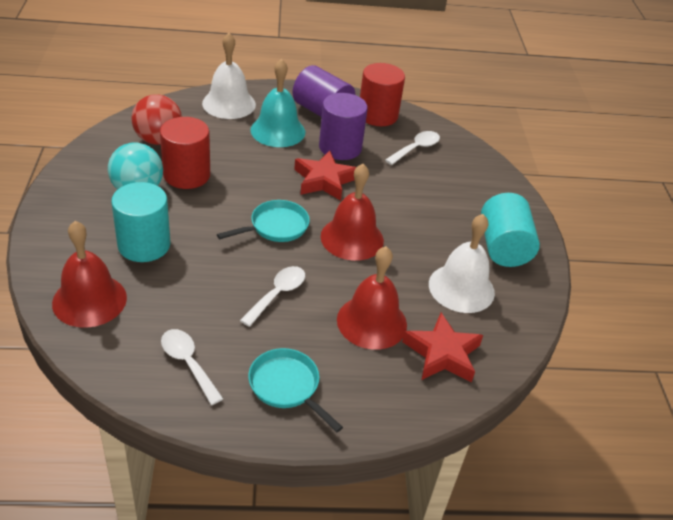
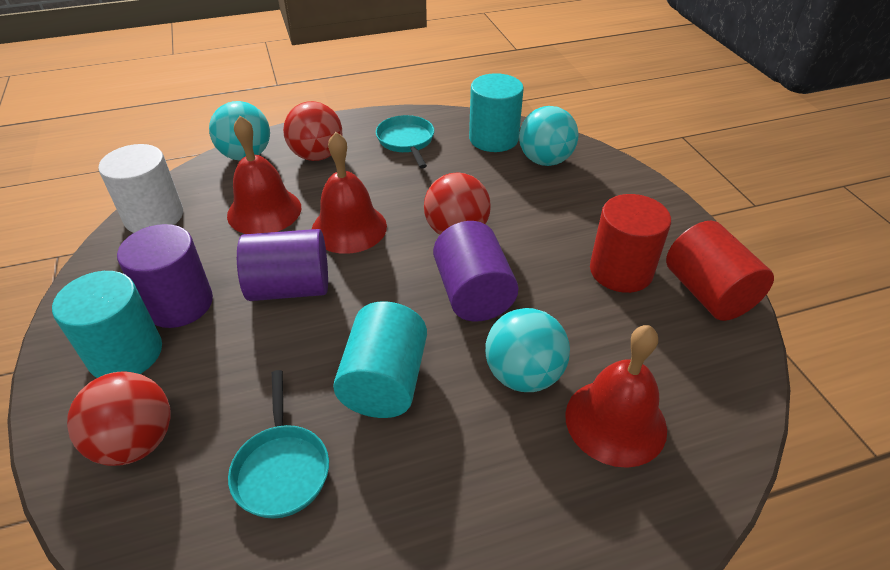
purple cylinder: 2 -> 3
red ball: 1 -> 3
red star: 2 -> 0
turquoise ball: 1 -> 3
turquoise bell: 1 -> 0
turquoise cylinder: 2 -> 3
white bell: 2 -> 0
white cylinder: 0 -> 1
white spoon: 3 -> 0

